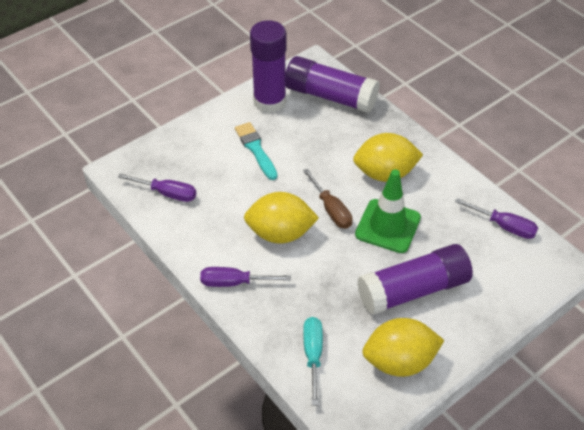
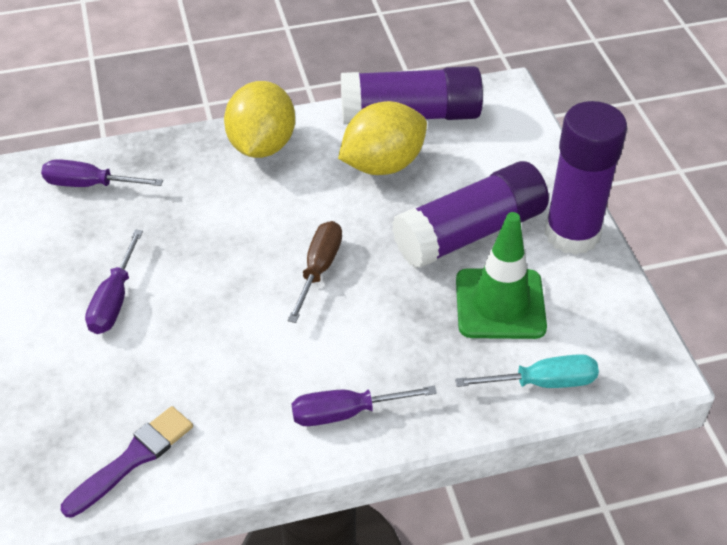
purple brush: 0 -> 1
turquoise brush: 1 -> 0
yellow lemon: 3 -> 2

